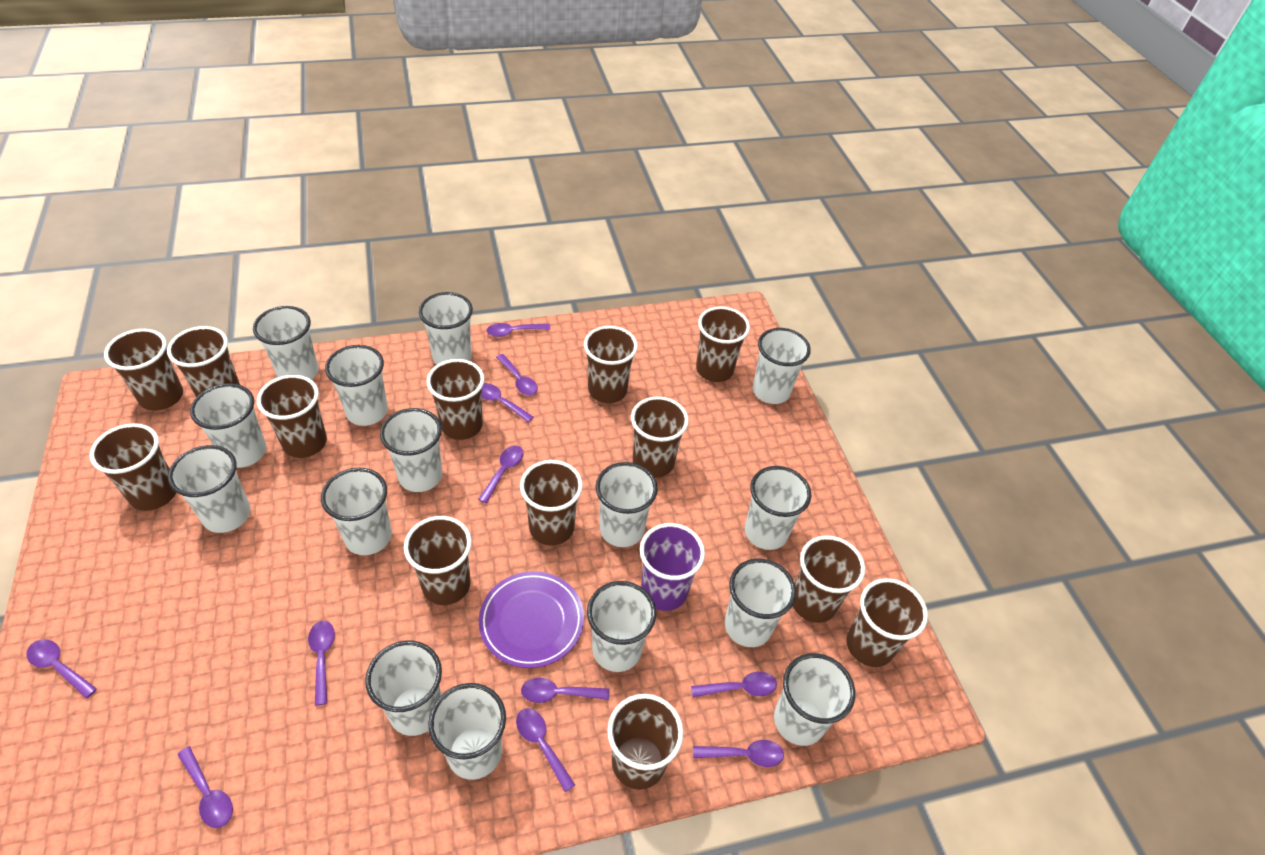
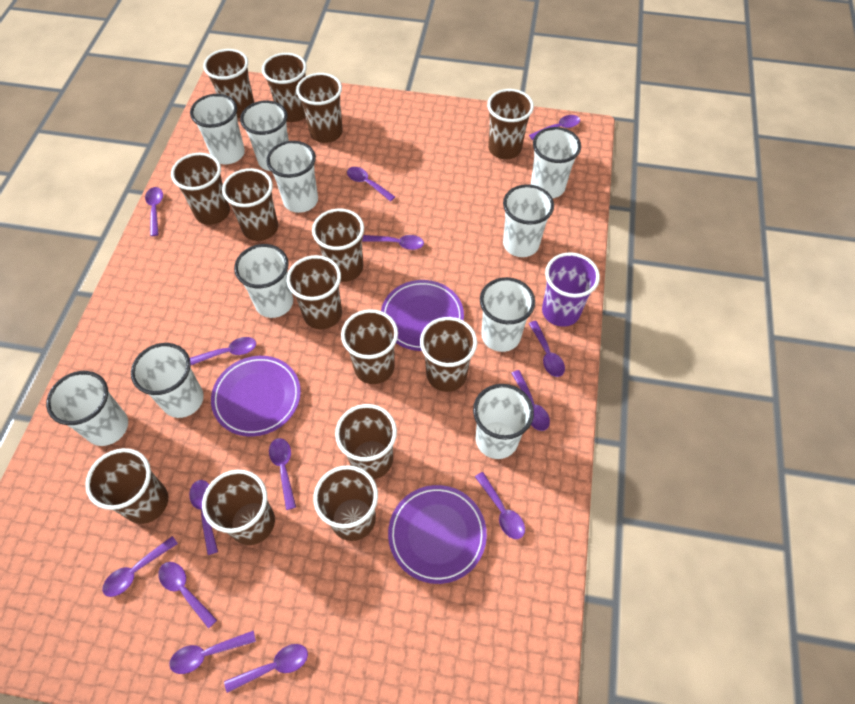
brown cup: 13 -> 14
purple plate: 1 -> 3
purple spoon: 11 -> 14
white cup: 15 -> 10

